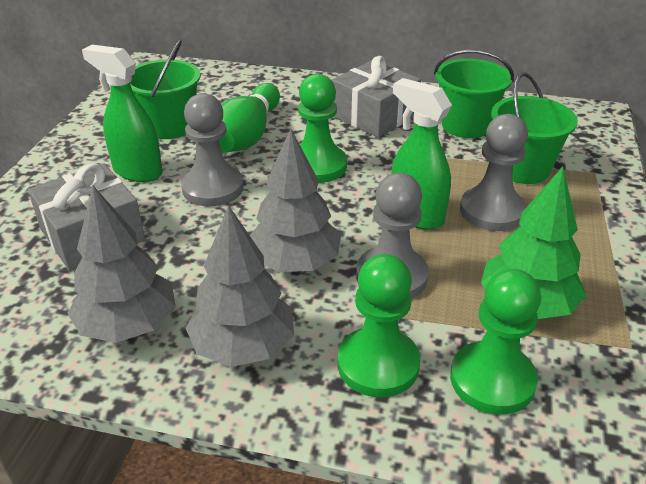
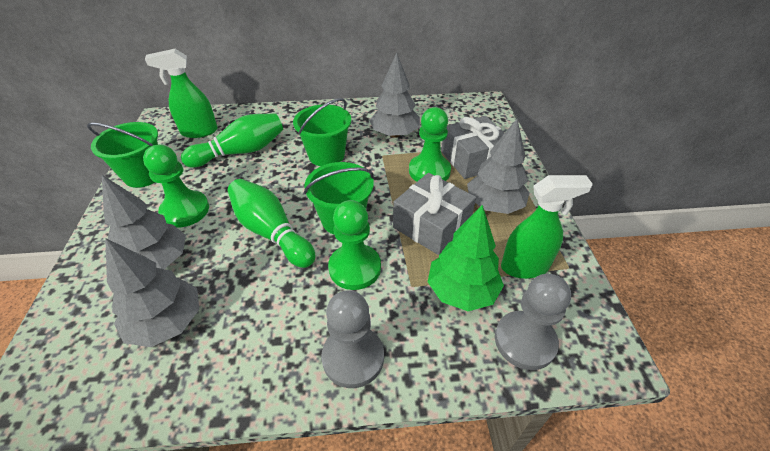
green bowling pin: 1 -> 2
grey pawn: 3 -> 2
grey tree: 3 -> 4

